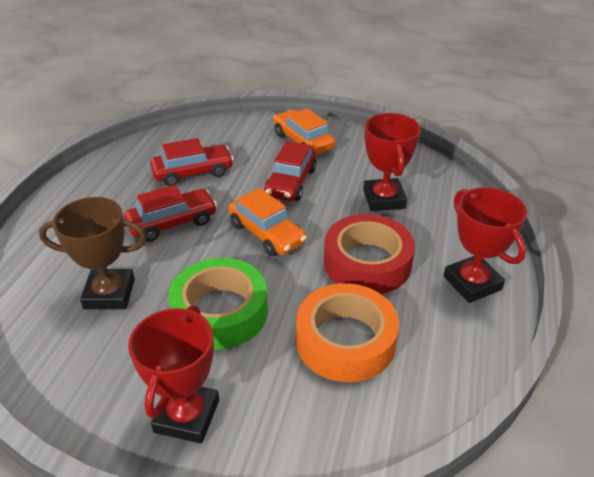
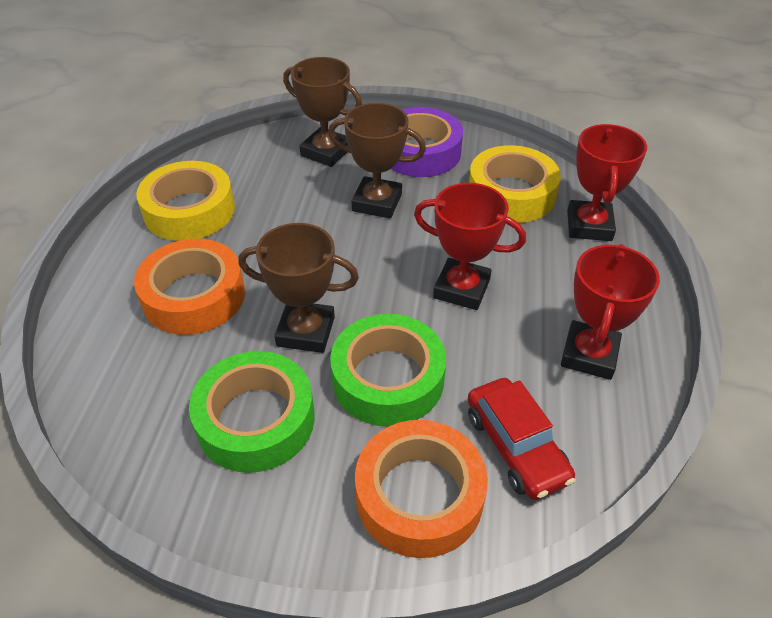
brown trophy: 1 -> 3
green tape: 1 -> 2
orange car: 2 -> 0
orange tape: 1 -> 2
purple tape: 0 -> 1
red car: 3 -> 1
red tape: 1 -> 0
yellow tape: 0 -> 2

